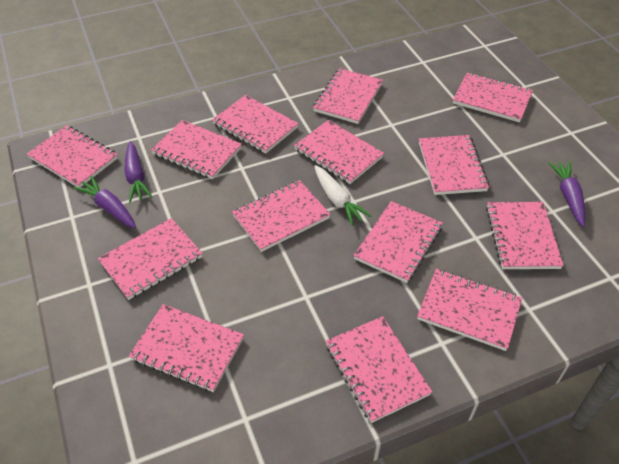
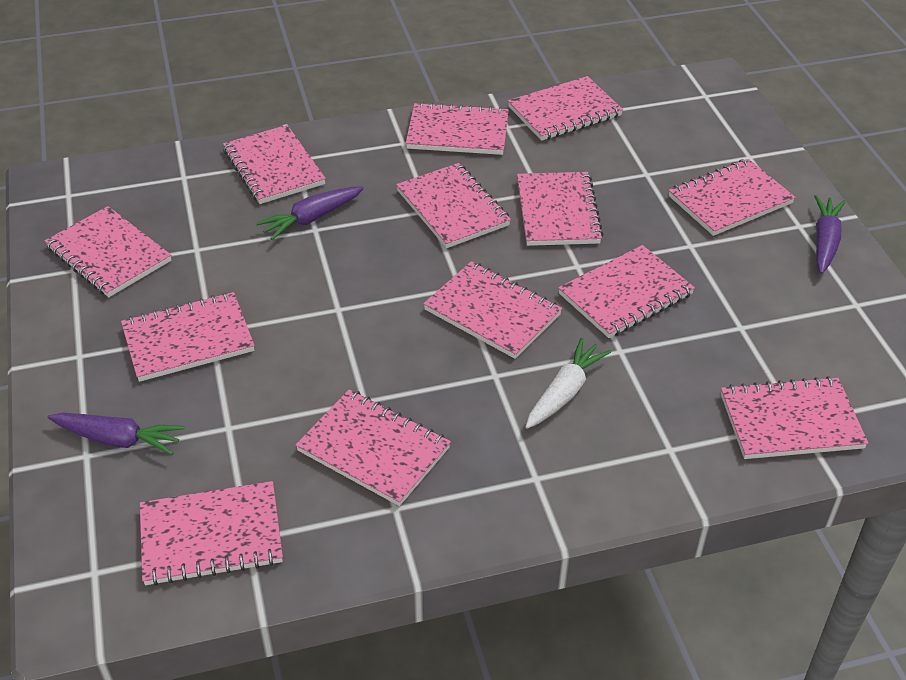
pink notebook: 14 -> 13

